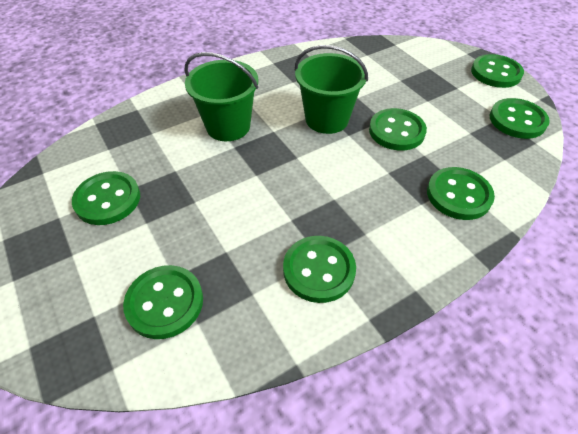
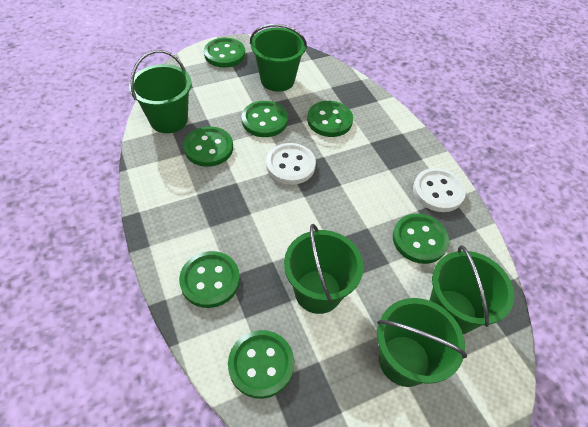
green bucket: 2 -> 5
white button: 0 -> 2

